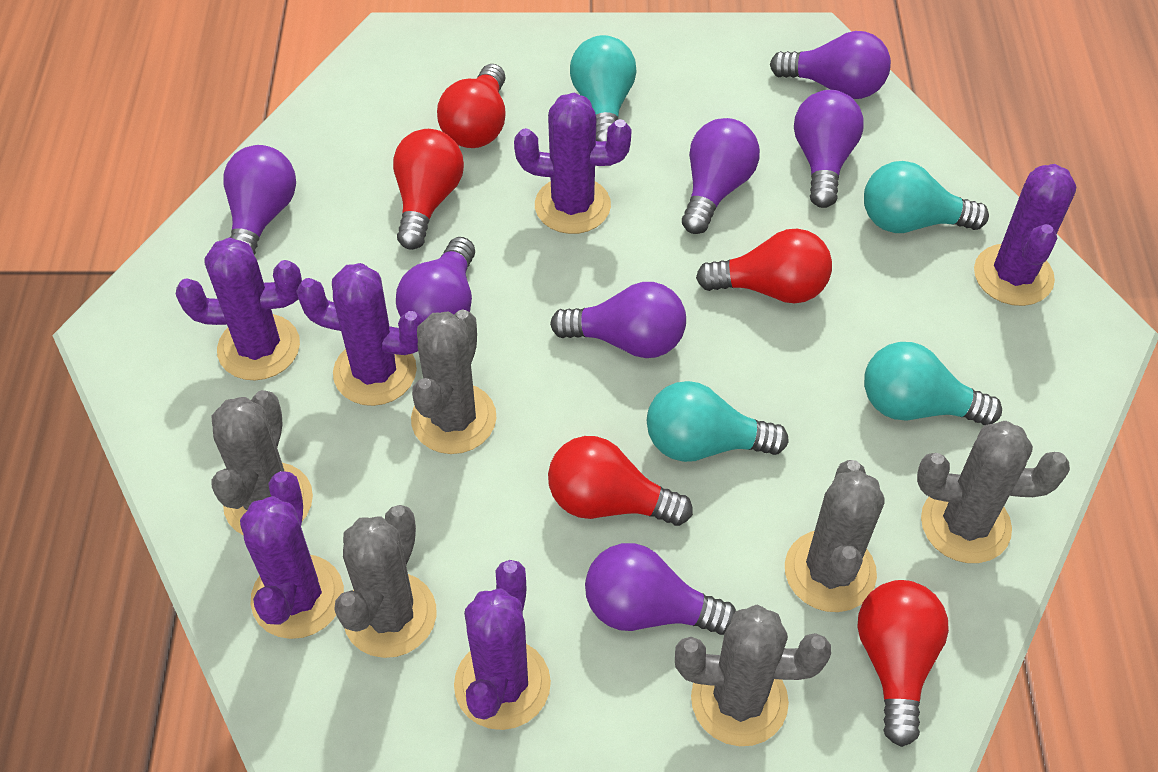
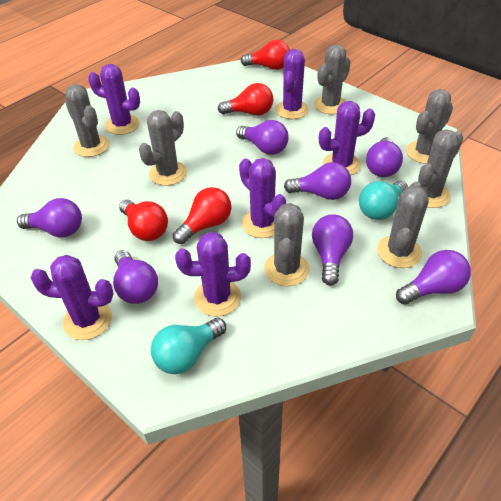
grey cactus: 6 -> 7
red light bulb: 5 -> 4
turquoise light bulb: 4 -> 2

